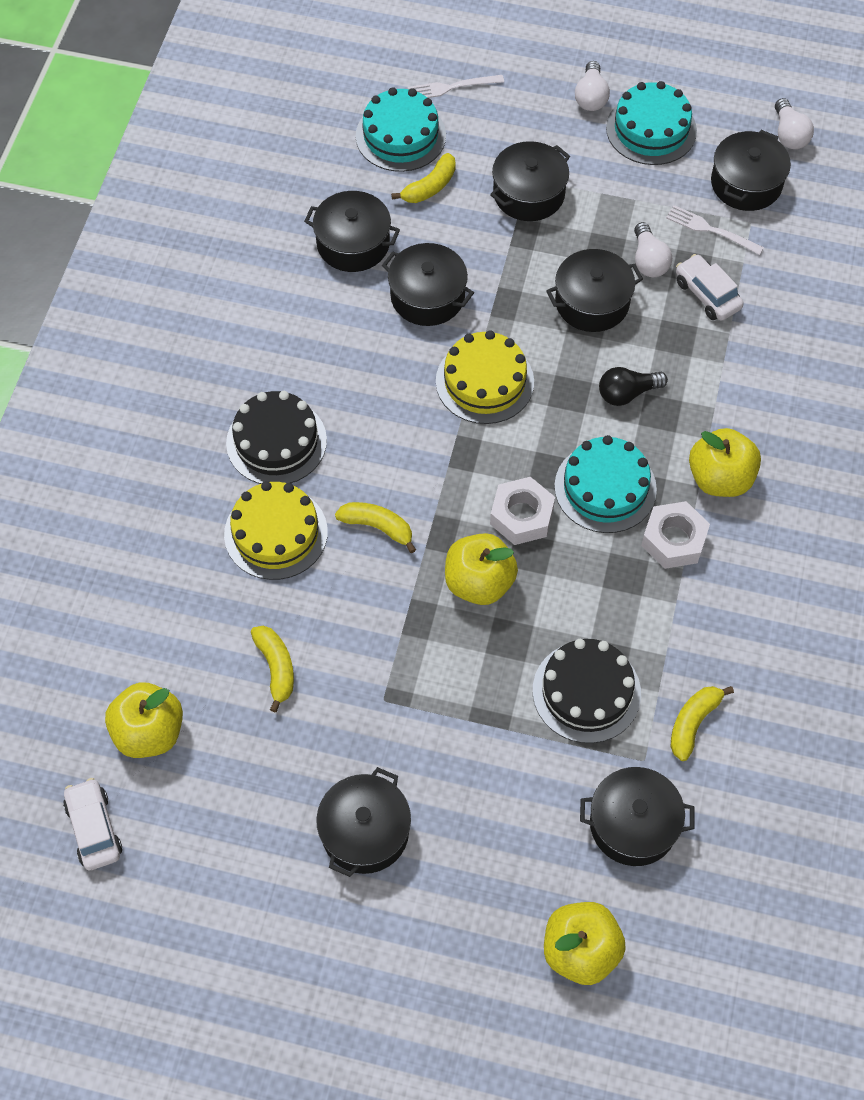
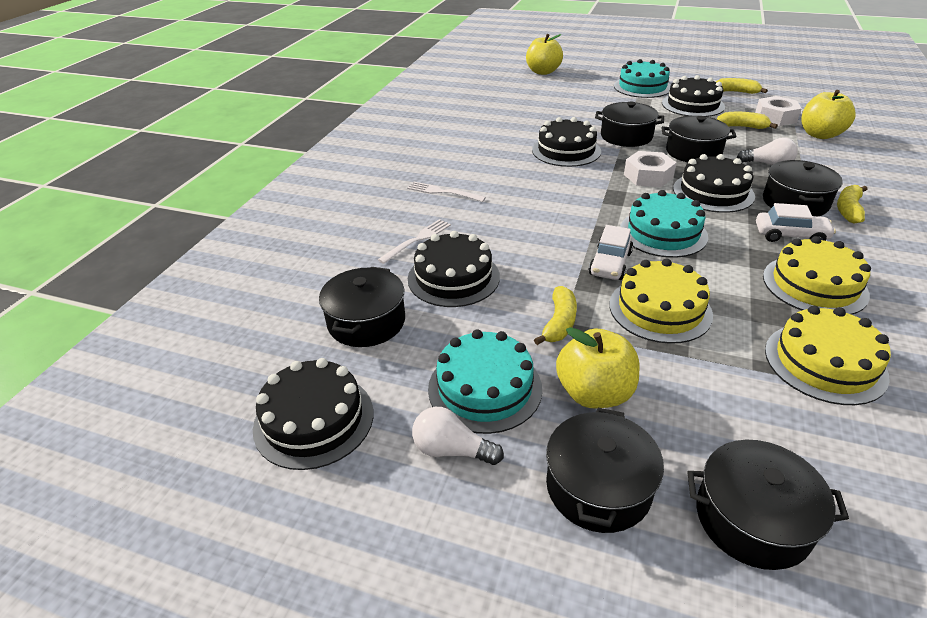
black cake: 2 -> 5
black light bulb: 1 -> 0
black pot: 7 -> 6
white light bulb: 3 -> 2
yellow apple: 4 -> 3
yellow cake: 2 -> 3

